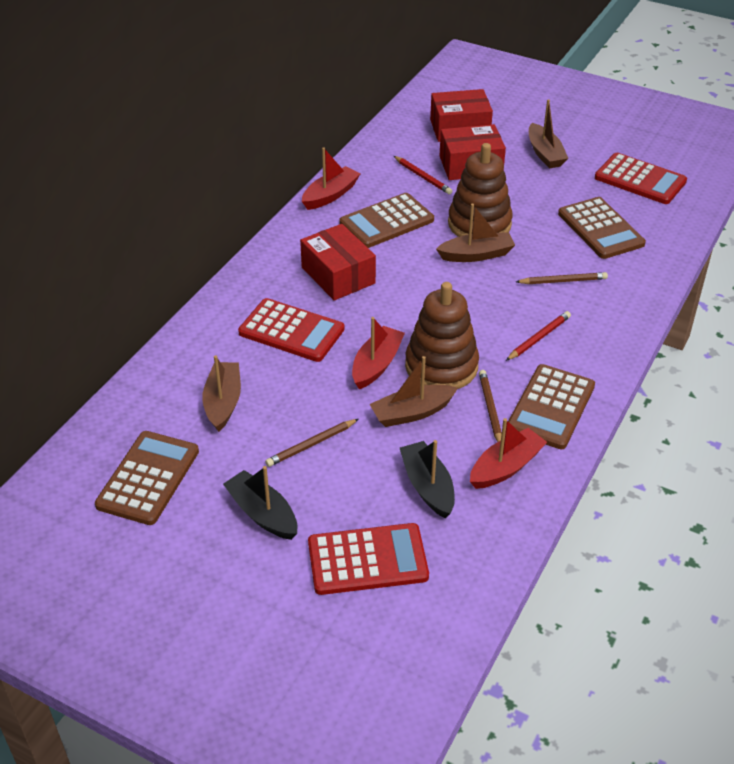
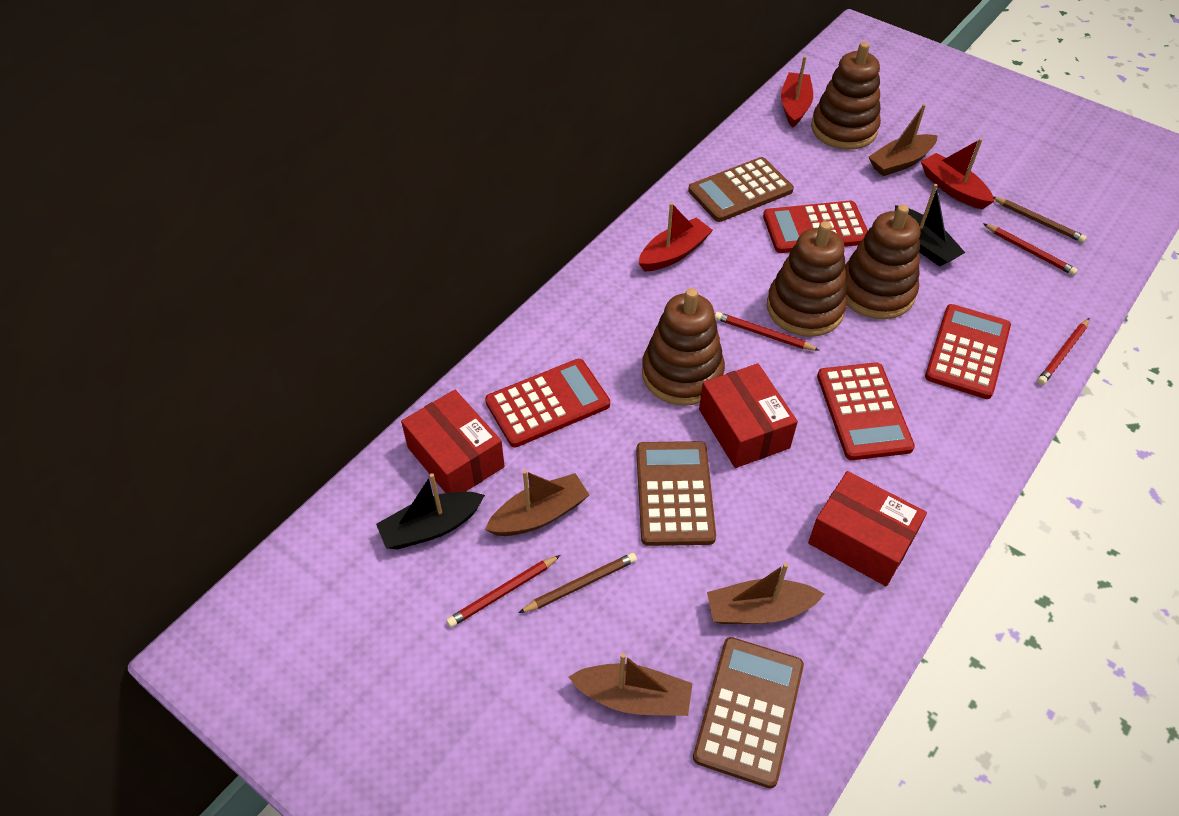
brown calculator: 4 -> 3
brown pencil: 3 -> 2
brown stacking toy: 2 -> 4
red calculator: 3 -> 4
red pencil: 2 -> 4

